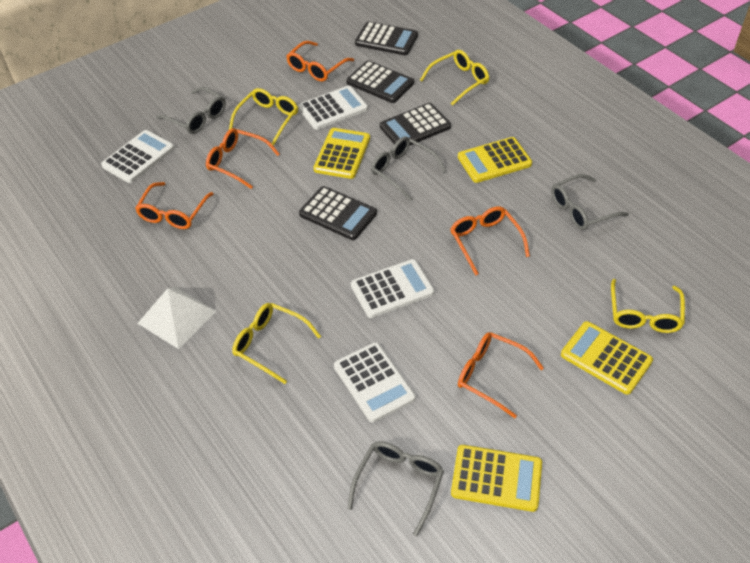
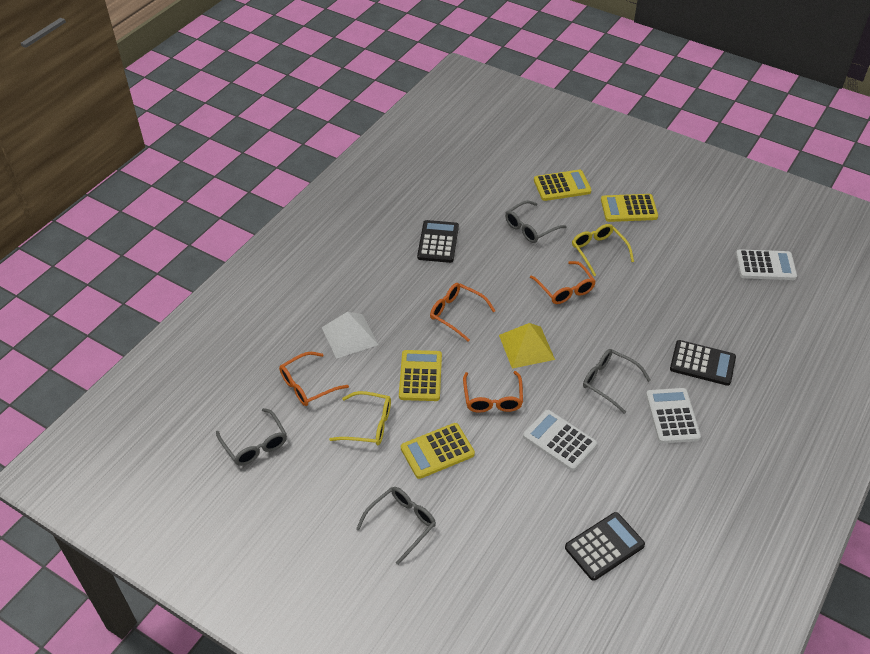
black calculator: 4 -> 3
orange glasses: 5 -> 4
white calculator: 4 -> 3
yellow glasses: 4 -> 2
yellow pyramid: 0 -> 1

